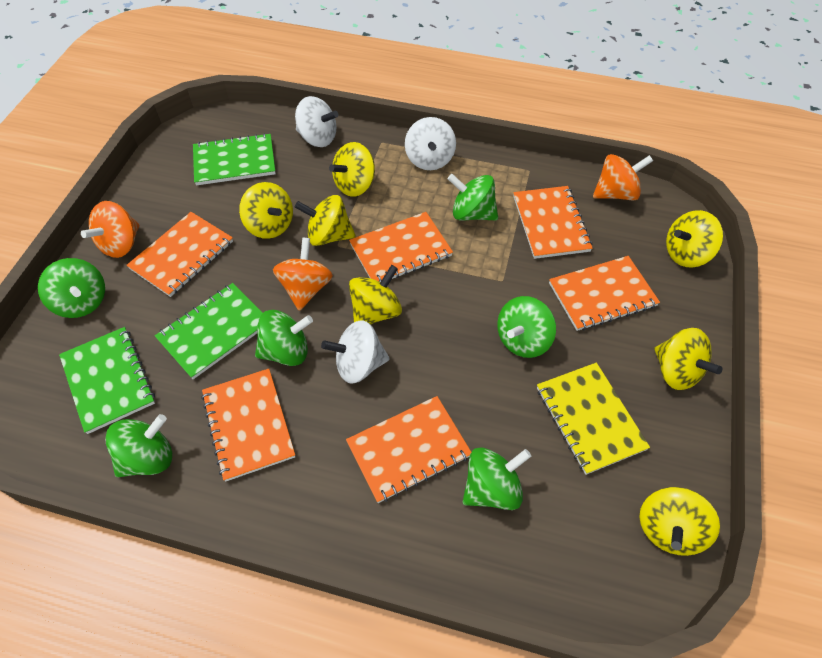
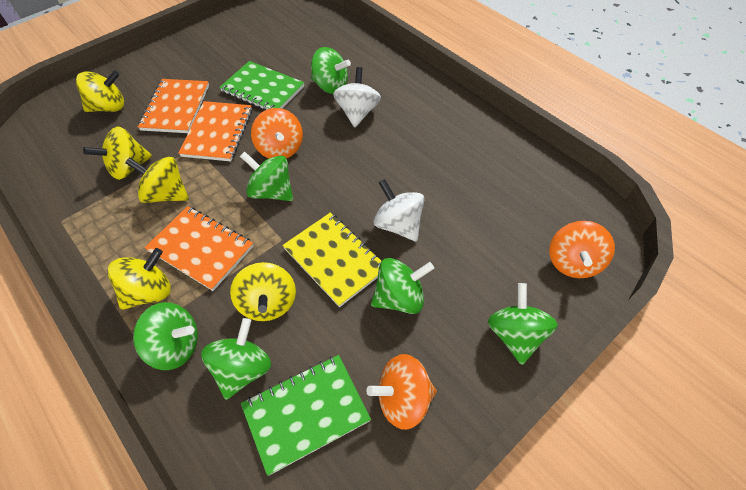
green notebook: 3 -> 2
orange notebook: 6 -> 3
white spinning top: 3 -> 2
yellow spinning top: 7 -> 5

